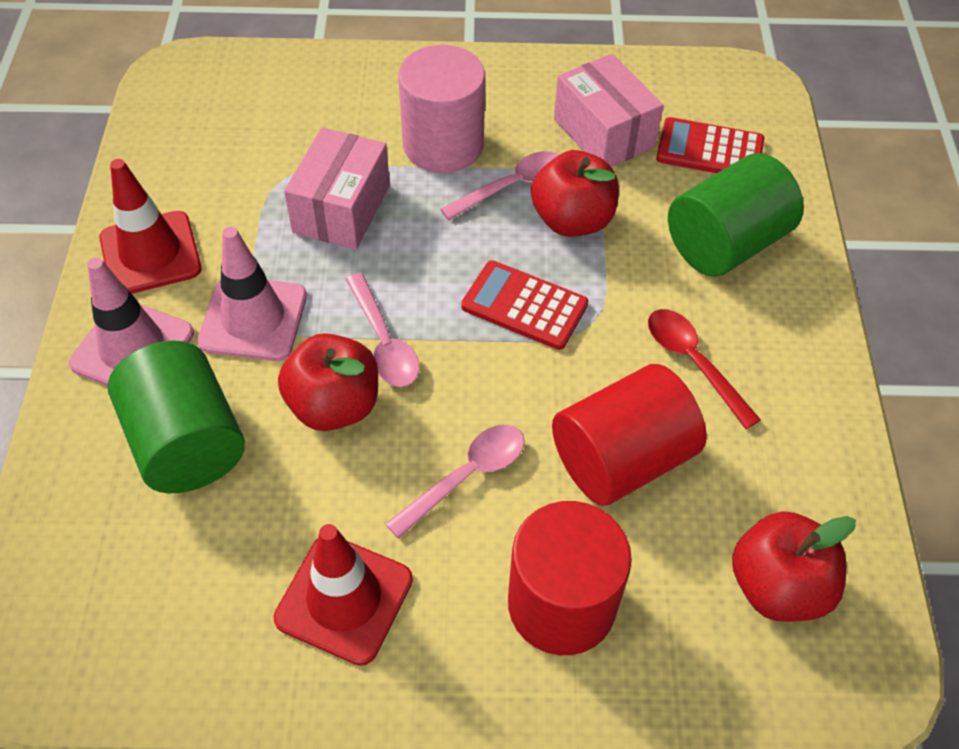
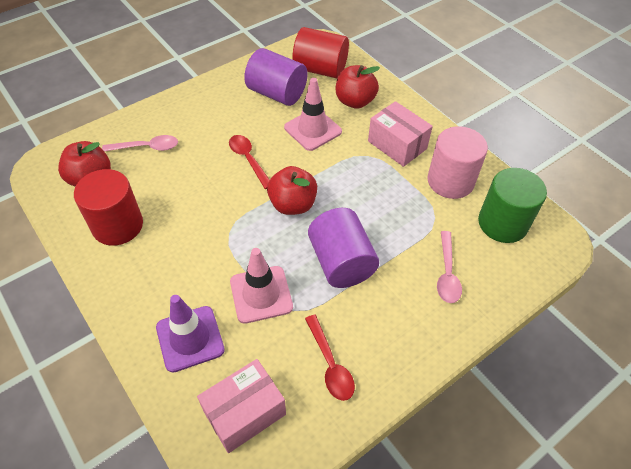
green cylinder: 2 -> 1
pink spoon: 3 -> 2
purple cylinder: 0 -> 2
purple traffic cone: 0 -> 1
red calculator: 2 -> 0
red spoon: 1 -> 2
red traffic cone: 2 -> 0

